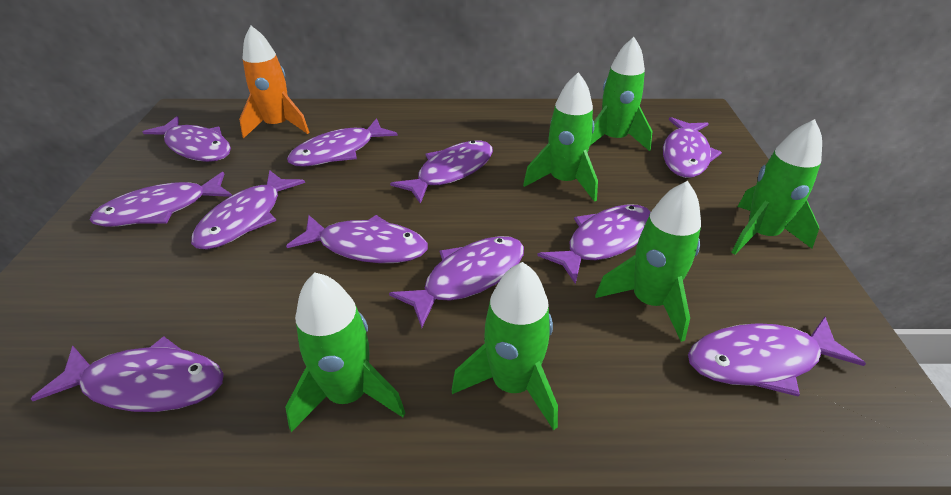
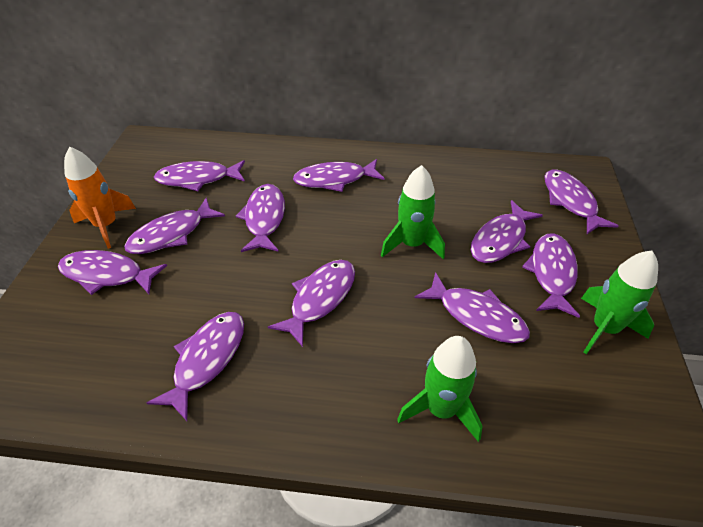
green rocket: 6 -> 3

